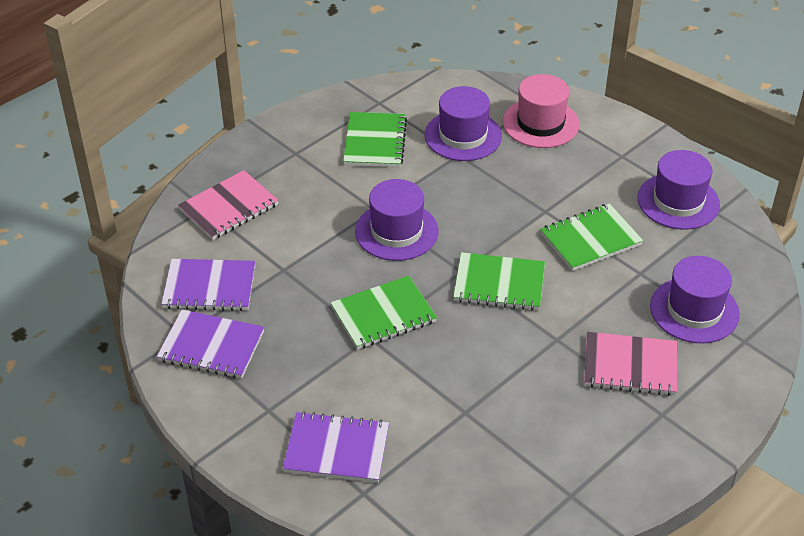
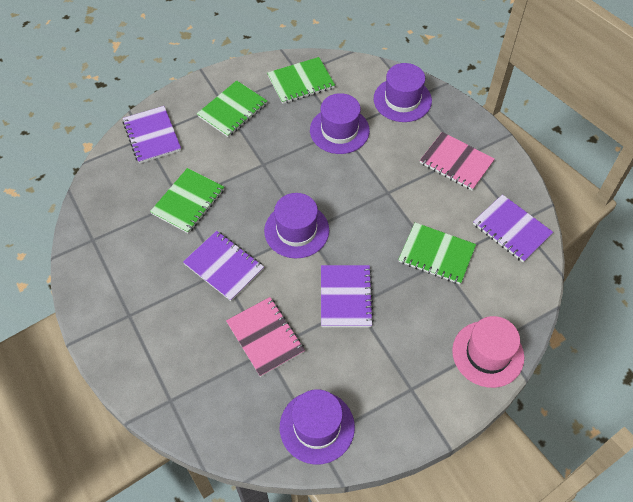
purple notebook: 3 -> 4

